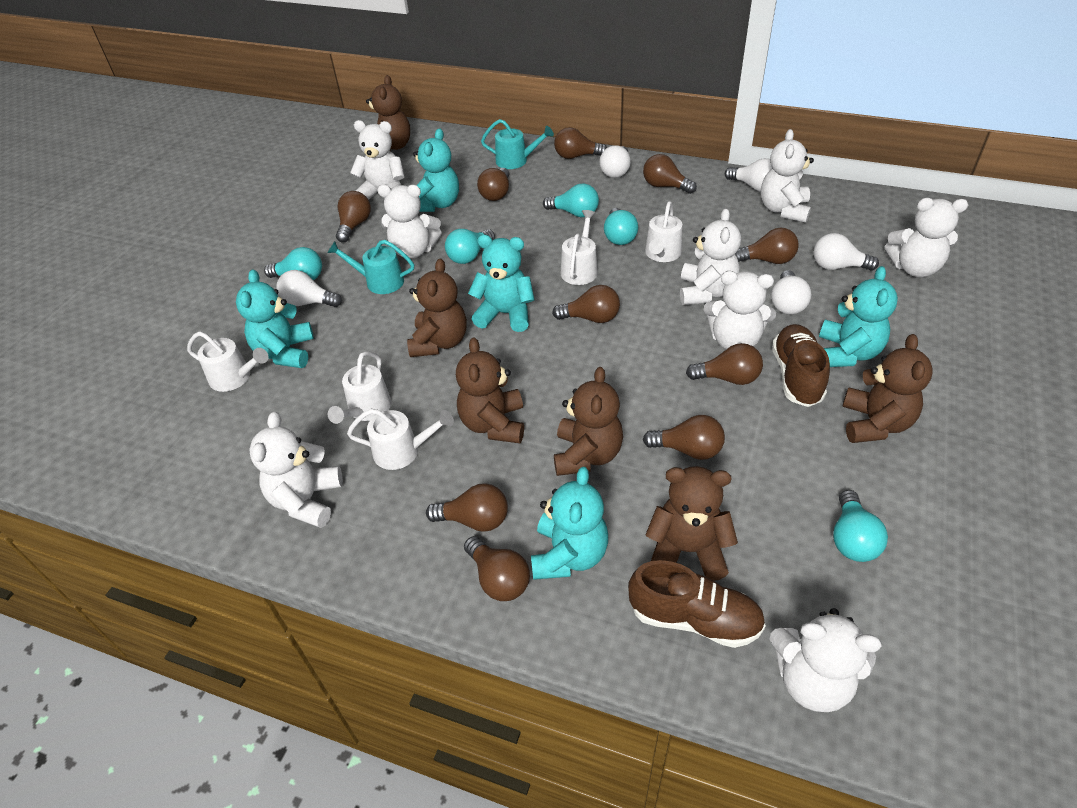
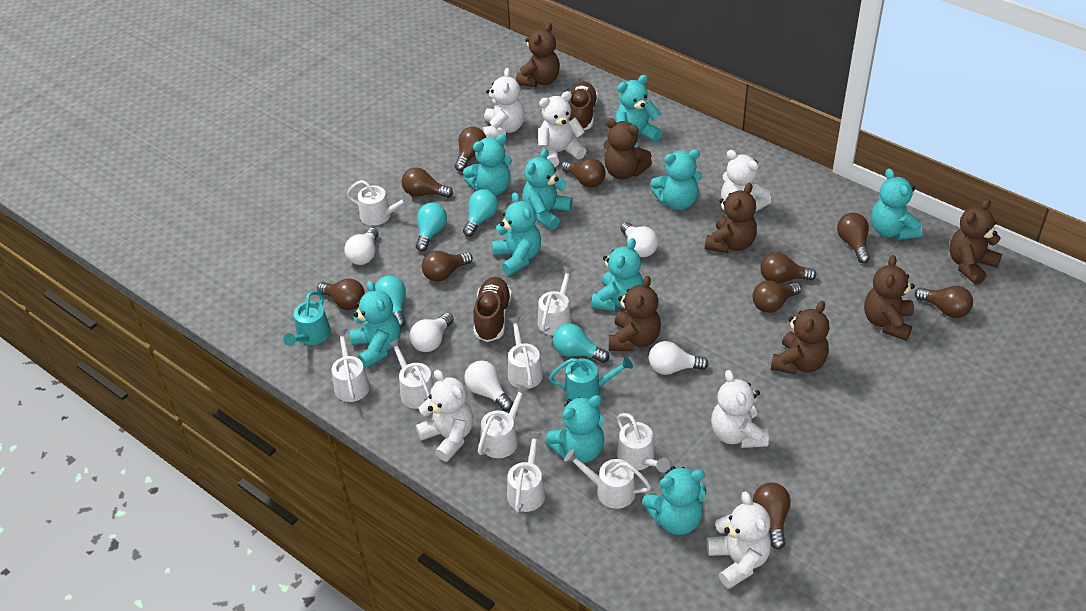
brown teddy bear: 6 -> 7
turquoise light bulb: 5 -> 4
turquoise teddy bear: 5 -> 10
white teddy bear: 8 -> 6
white watering can: 5 -> 9

